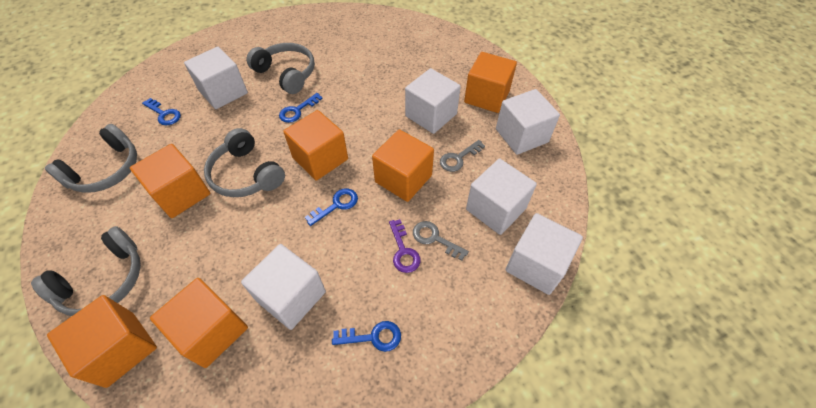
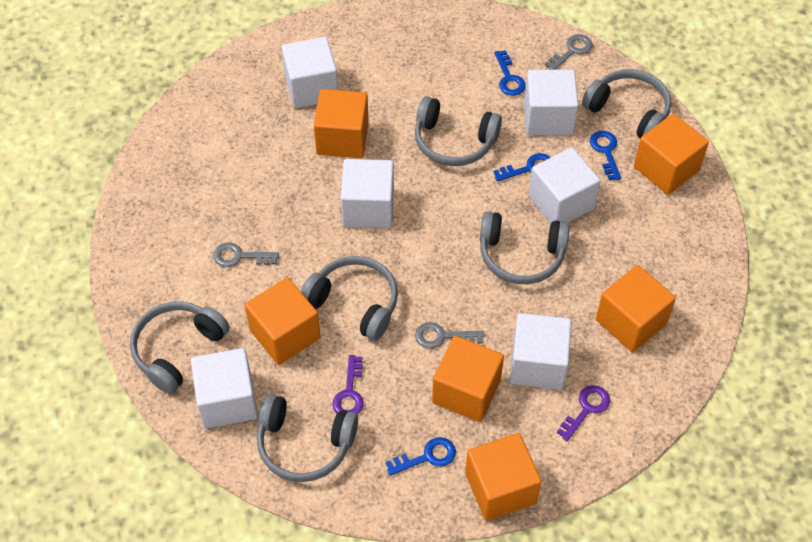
grey headphones: 4 -> 6
grey key: 2 -> 3
purple key: 1 -> 2

